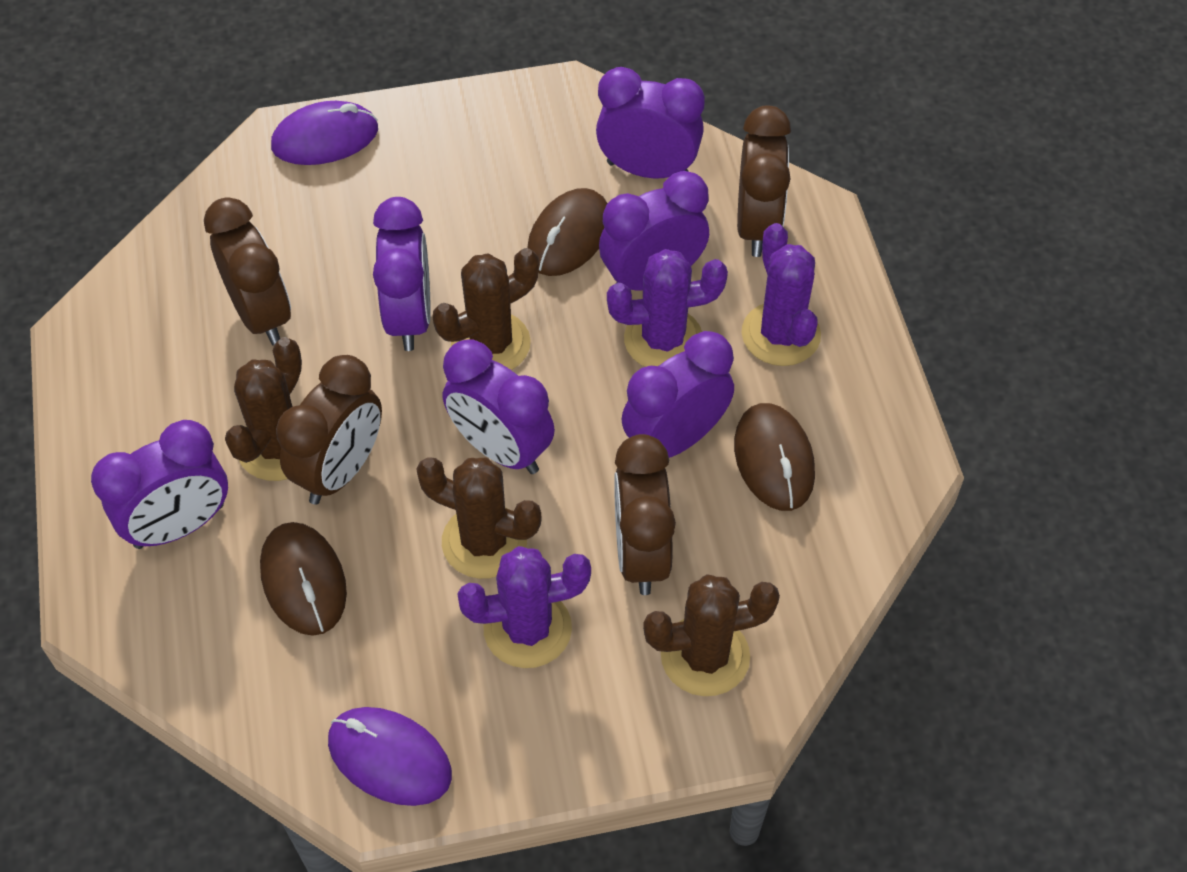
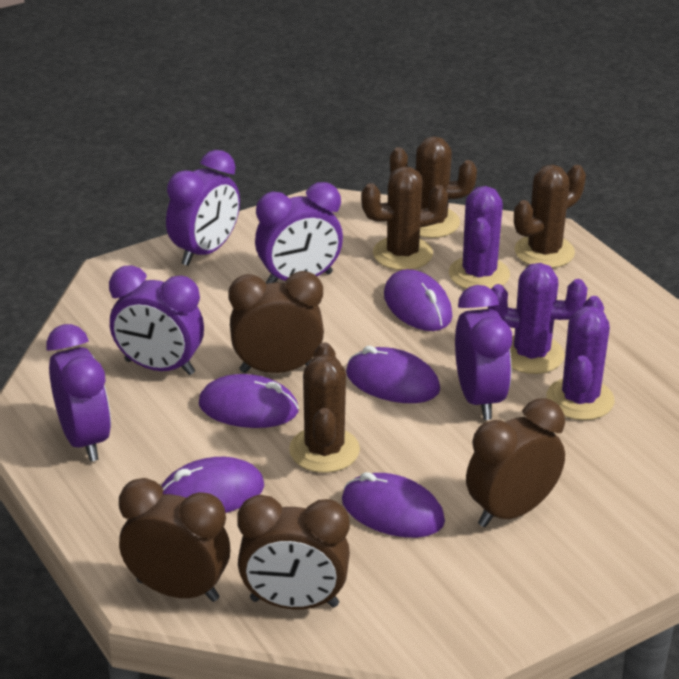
brown mouse: 3 -> 0
purple clock: 6 -> 5
purple mouse: 2 -> 5

